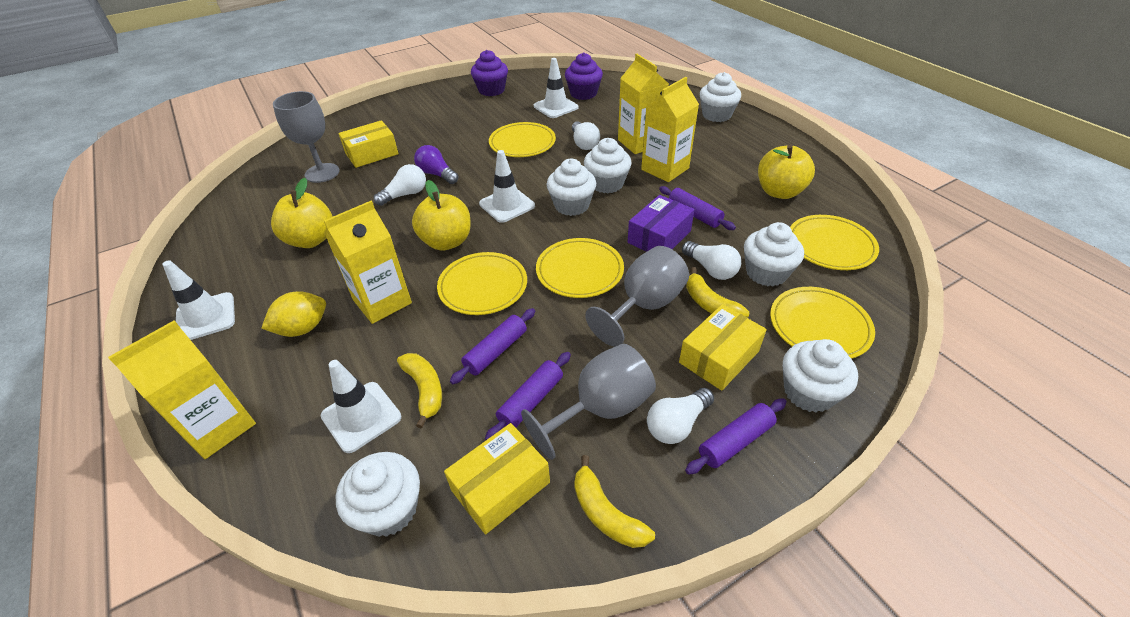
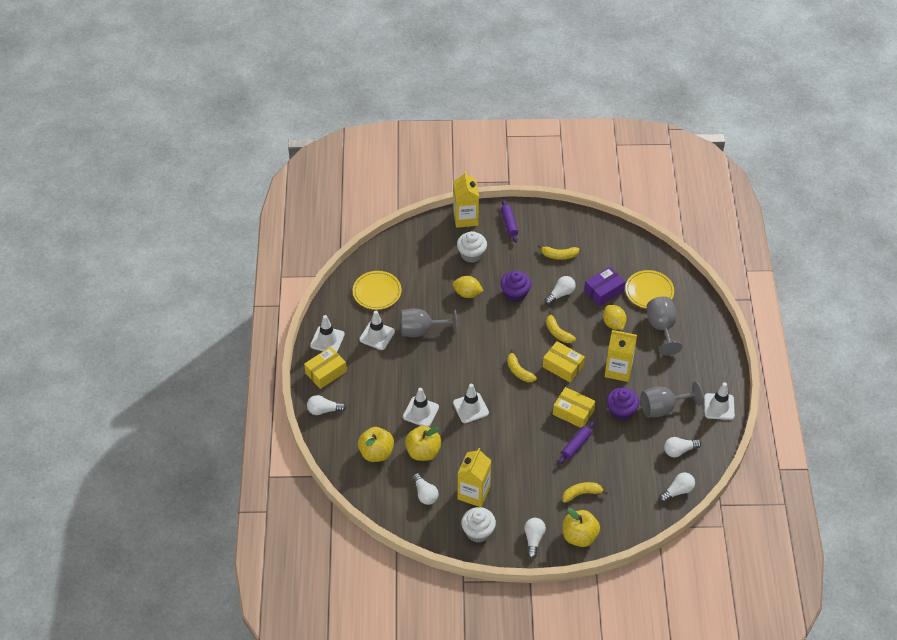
purple light bulb: 1 -> 0
purple rolling pin: 4 -> 2
white cupcake: 6 -> 2
white light bulb: 4 -> 6
white traffic cone: 4 -> 5
yellow banana: 3 -> 4
yellow carton: 4 -> 3
yellow lemon: 1 -> 2
yellow plate: 5 -> 2

